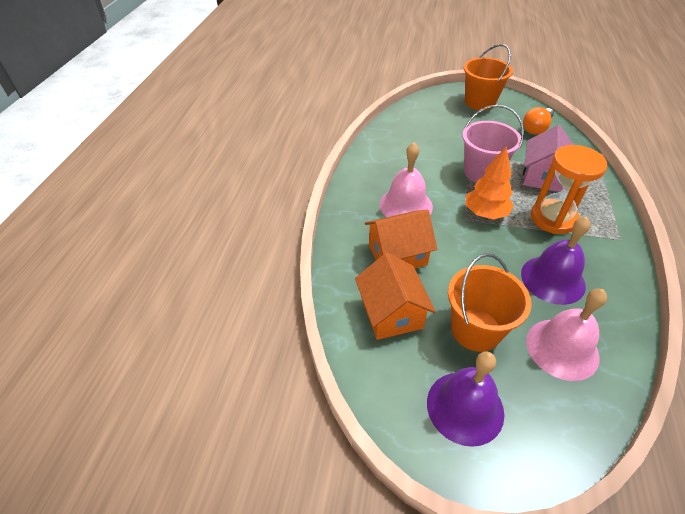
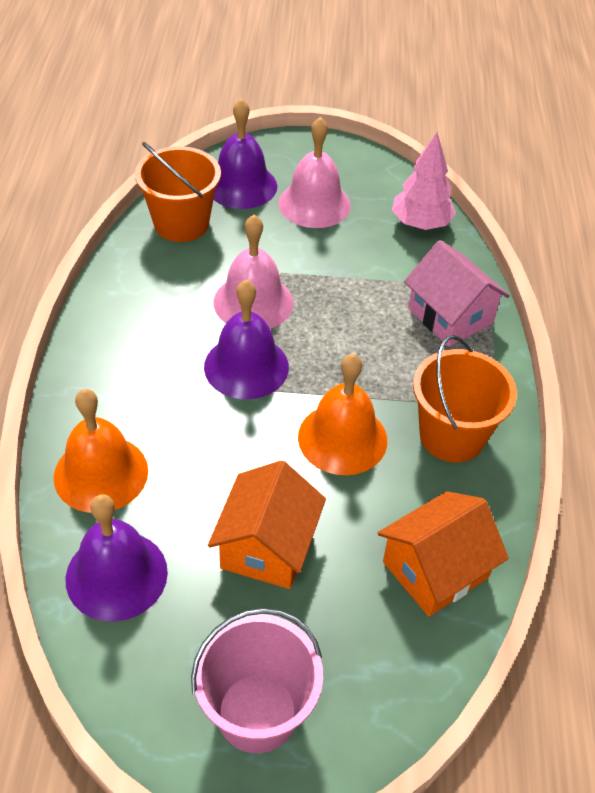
orange bell: 0 -> 2
orange hourglass: 1 -> 0
orange light bulb: 1 -> 0
orange tree: 1 -> 0
pink tree: 0 -> 1
purple bell: 2 -> 3

